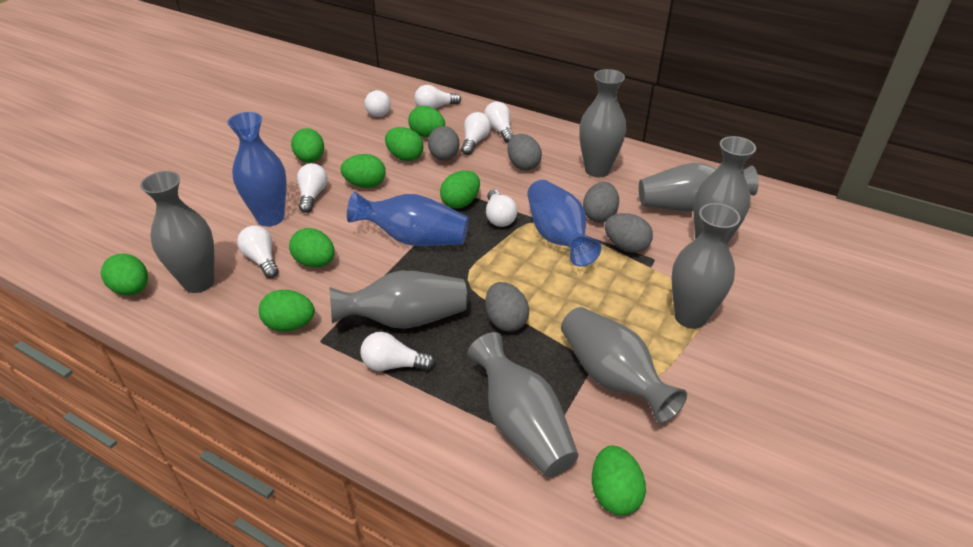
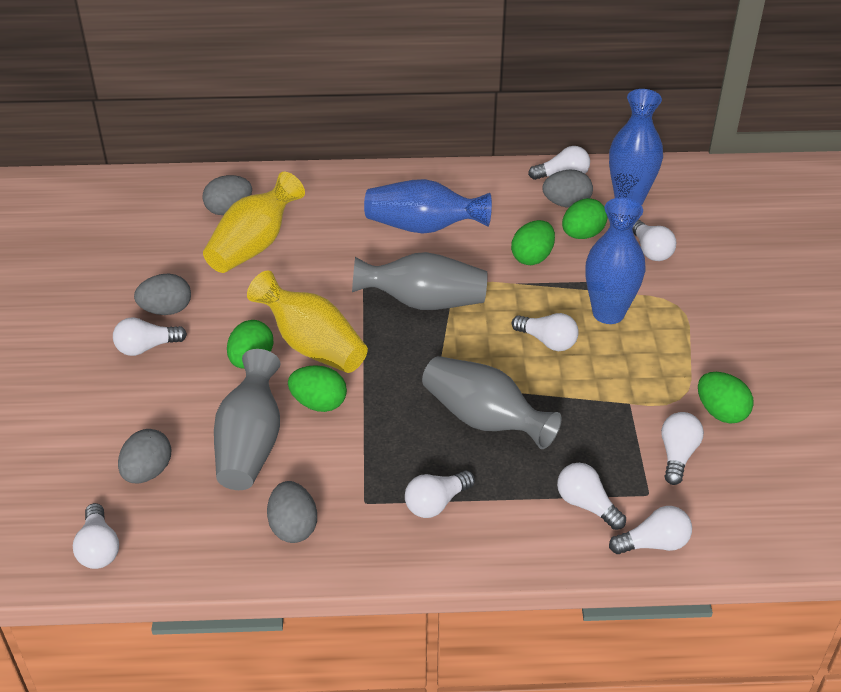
green egg: 9 -> 5
grey vase: 8 -> 3
white light bulb: 8 -> 9
yellow vase: 0 -> 2

